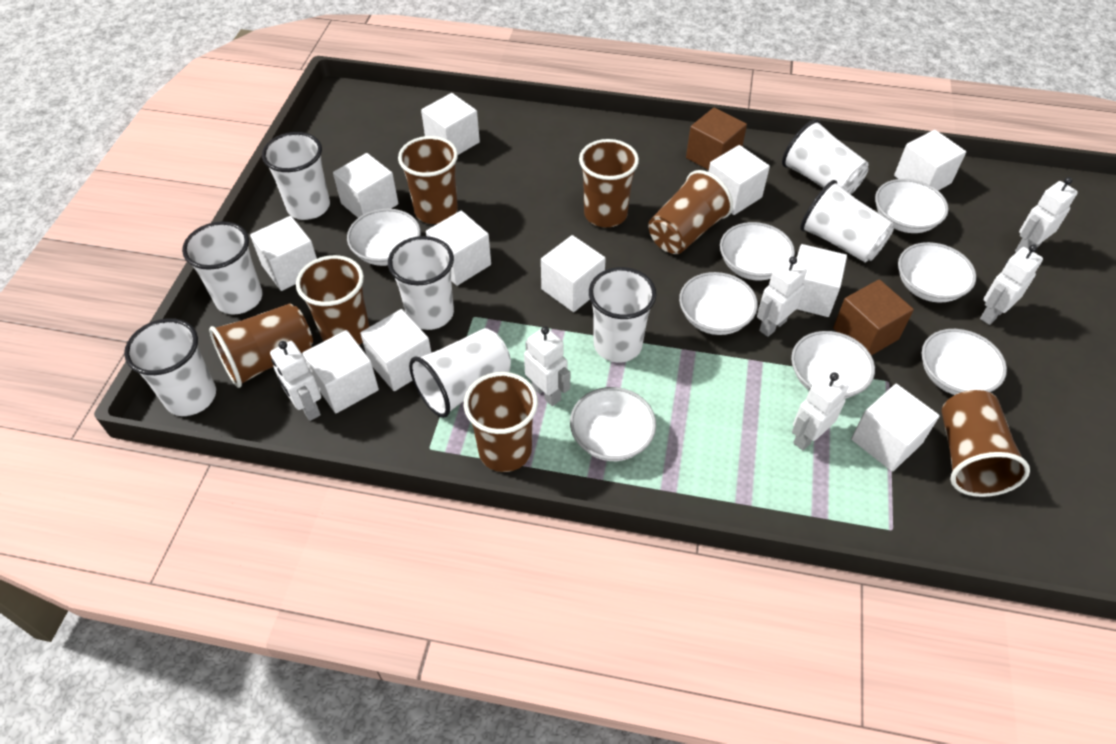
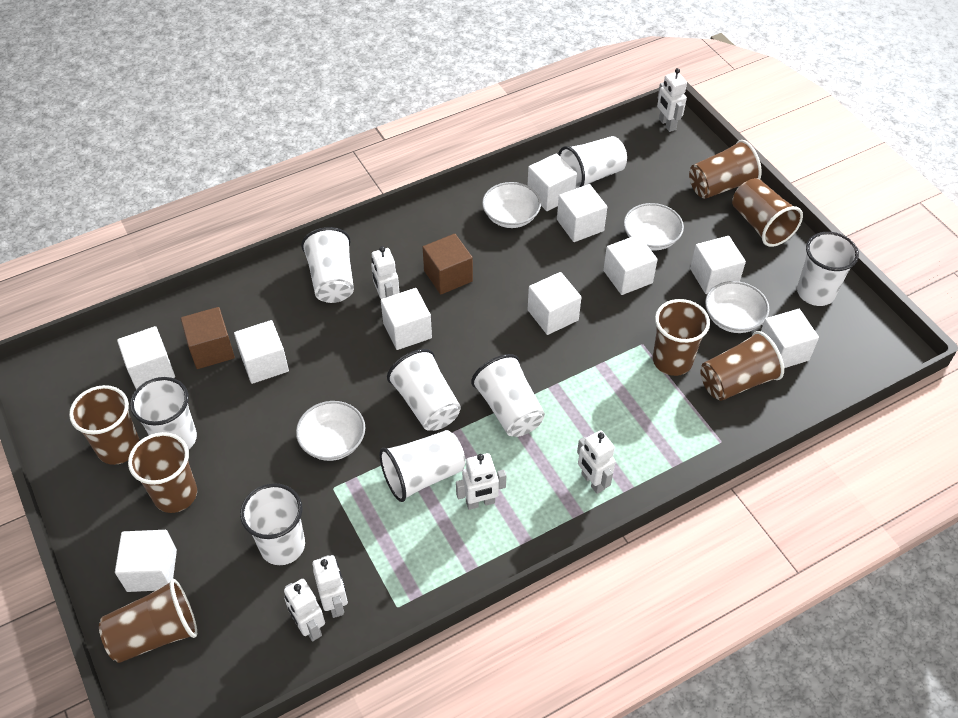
white bowl: 8 -> 4
white cube: 11 -> 10

